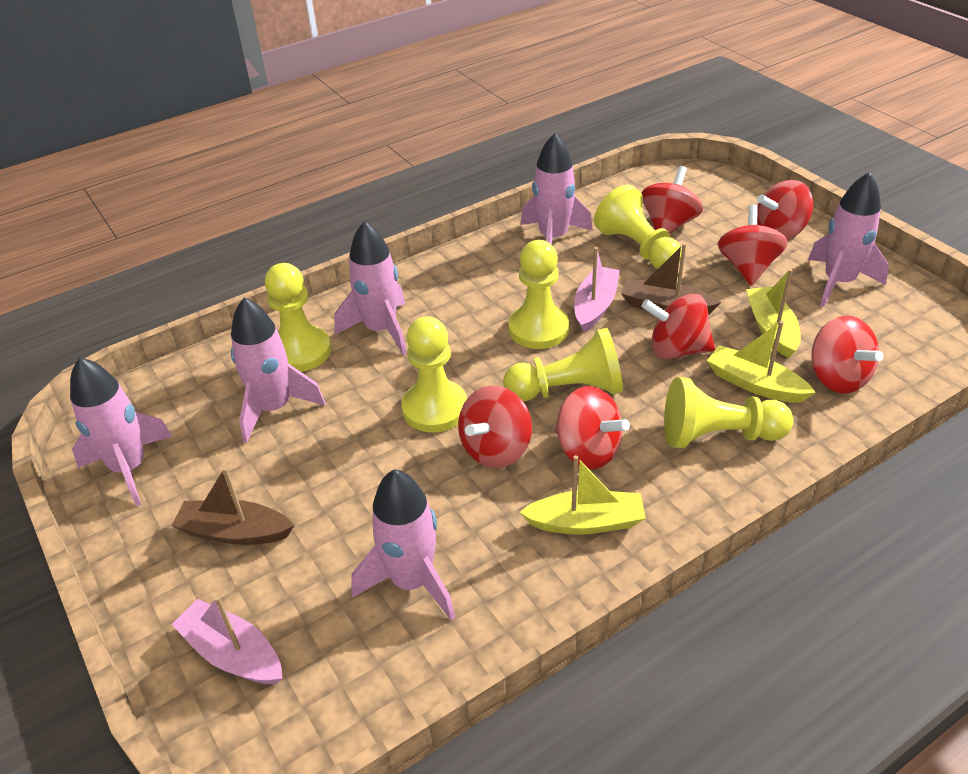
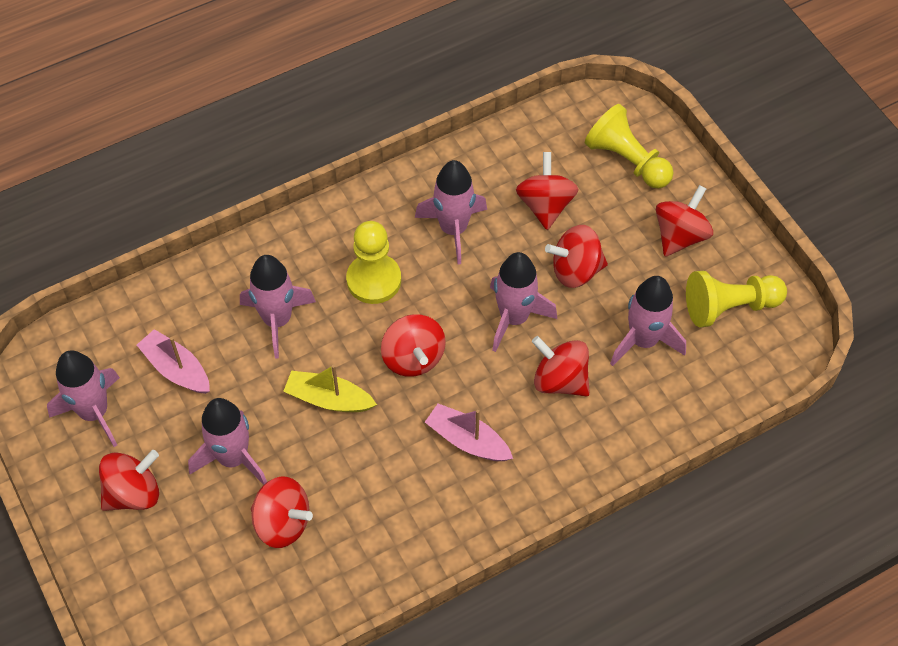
brown boat: 2 -> 0
yellow boat: 3 -> 1
yellow pawn: 6 -> 3

